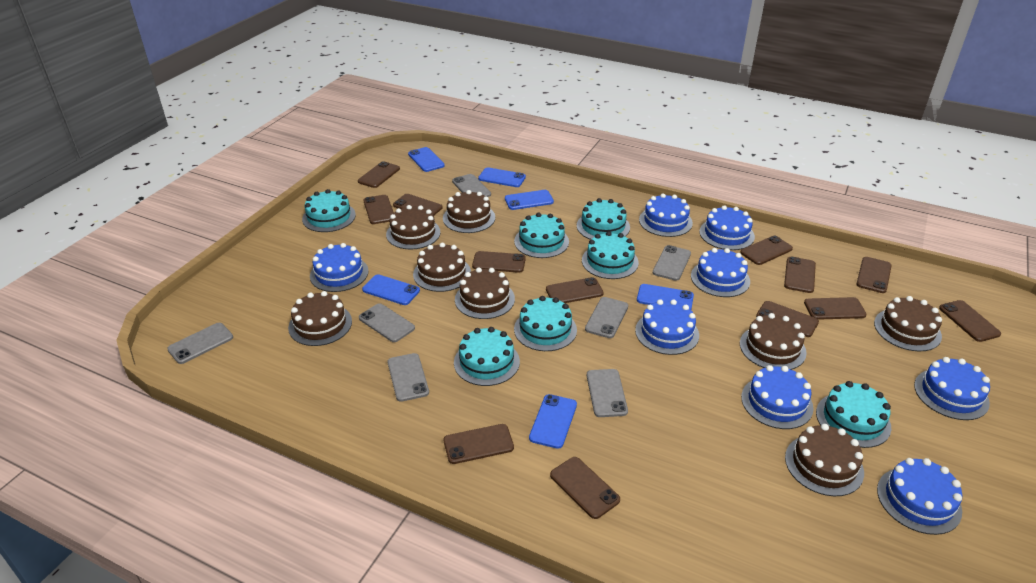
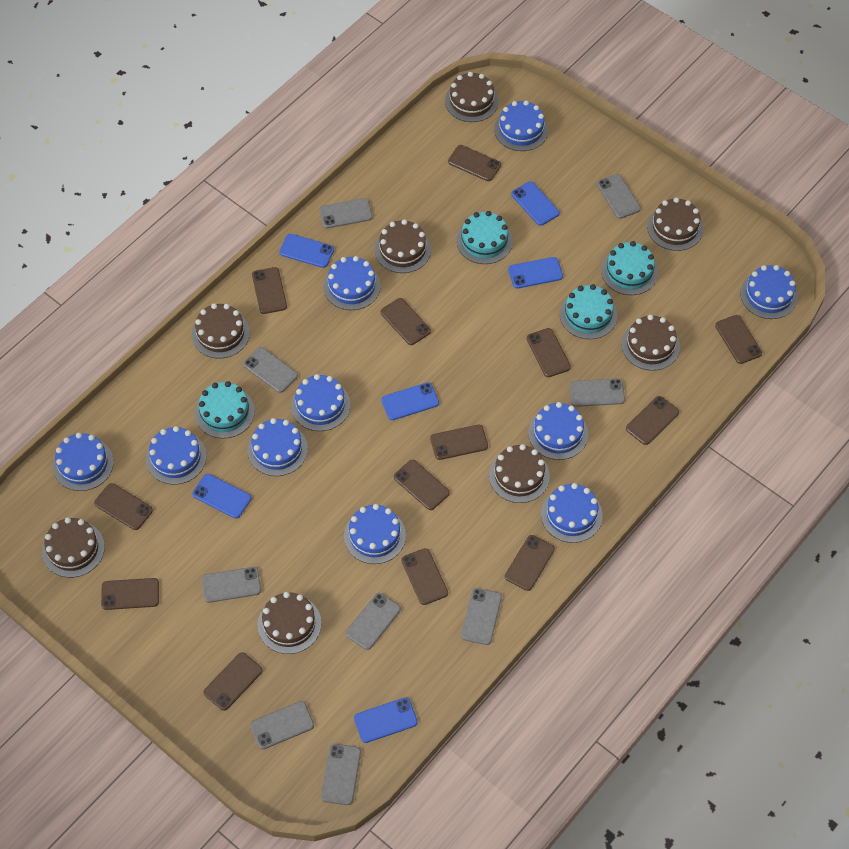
blue cake: 8 -> 10
grey phone: 7 -> 9
turquoise cake: 7 -> 4

